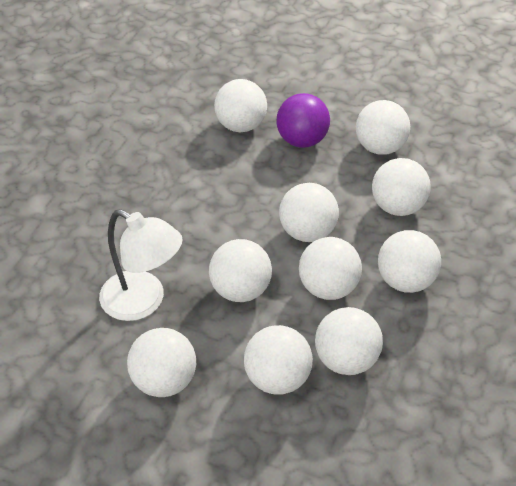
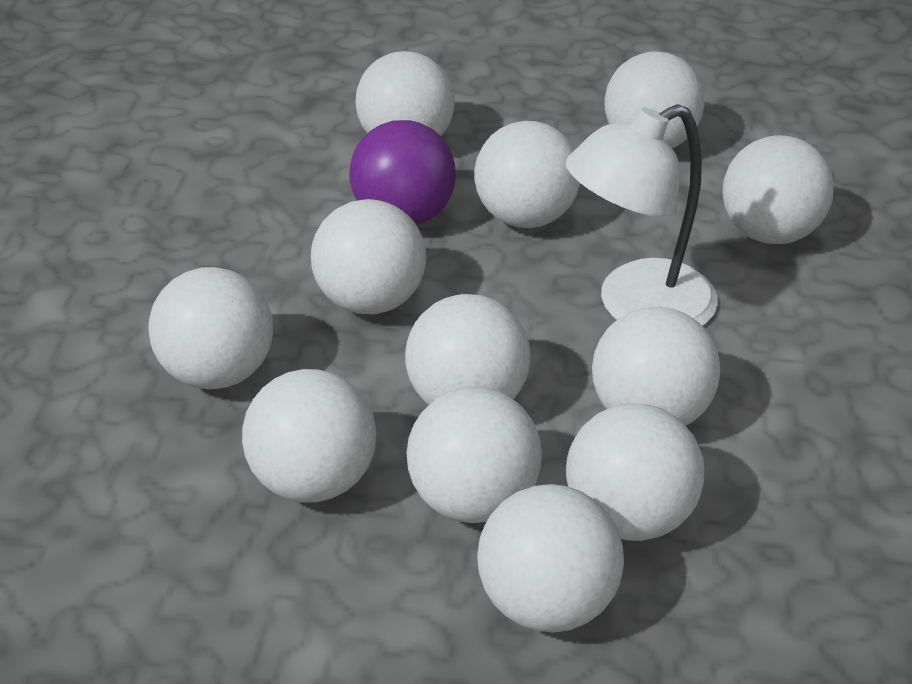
white ball: 10 -> 12

